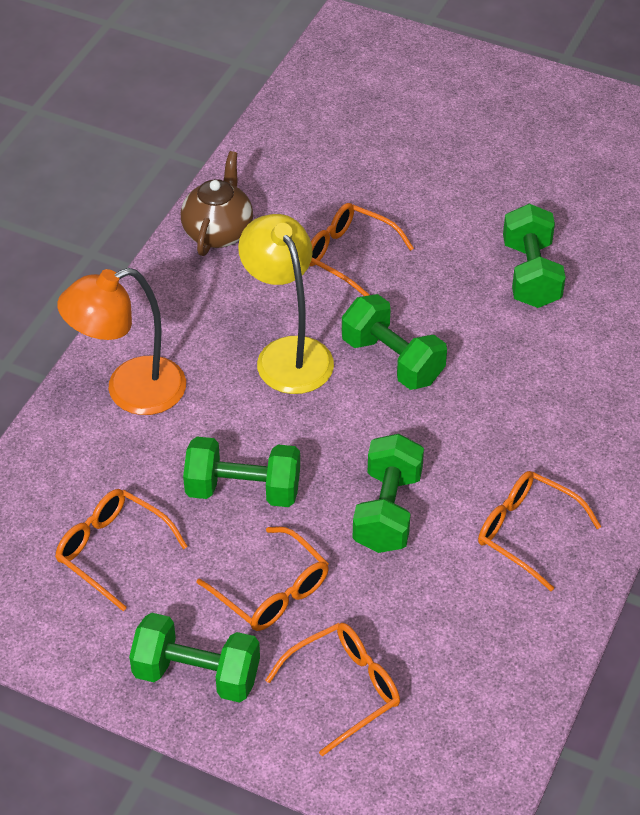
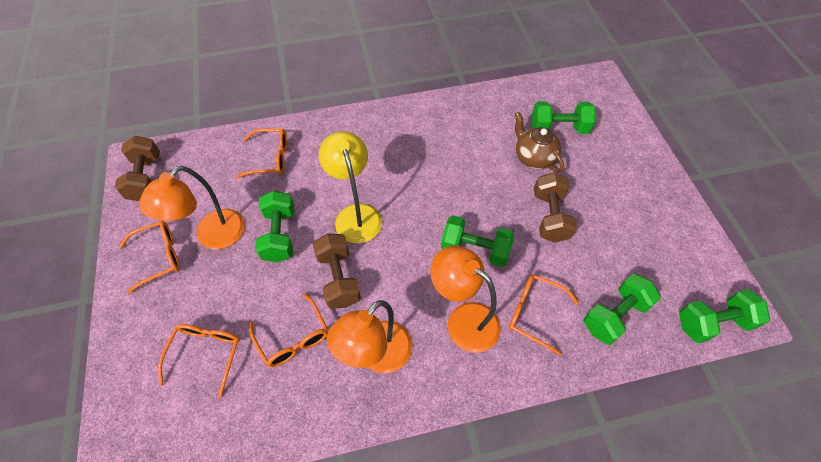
brown dumbbell: 0 -> 3
orange lamp: 1 -> 3

